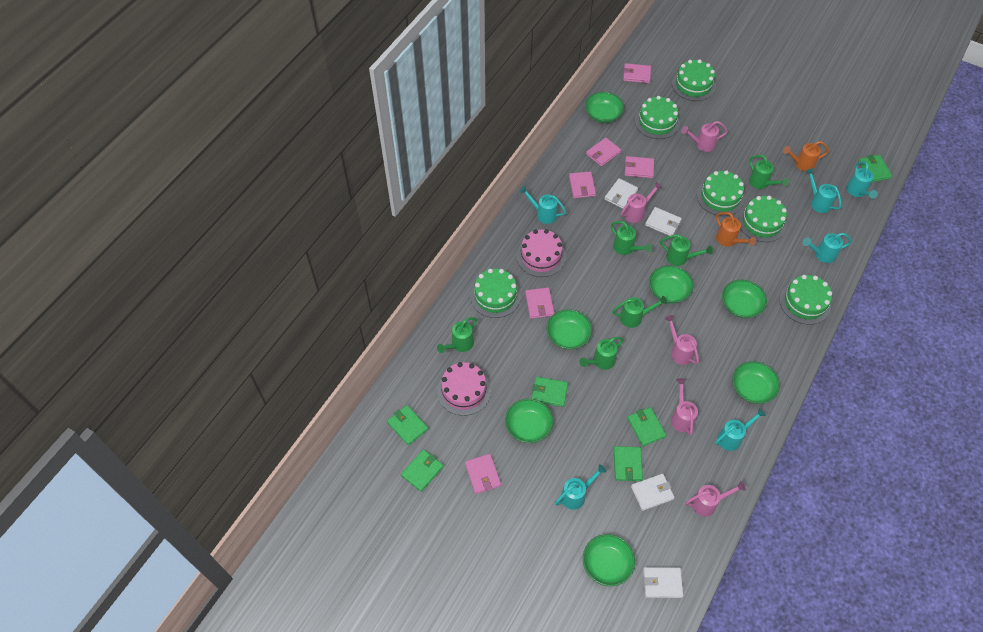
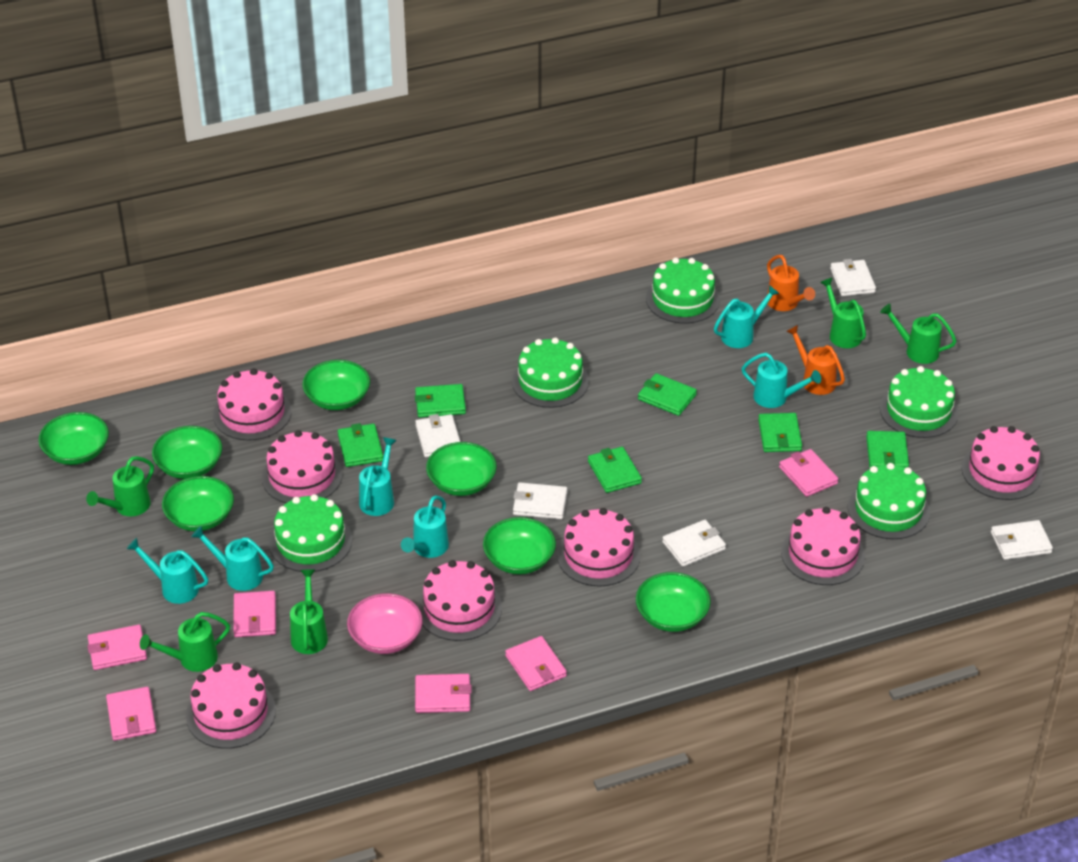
green cake: 6 -> 5
green watering can: 6 -> 5
pink bowl: 0 -> 1
pink cake: 2 -> 7
pink watering can: 5 -> 0
white wallet: 4 -> 5

